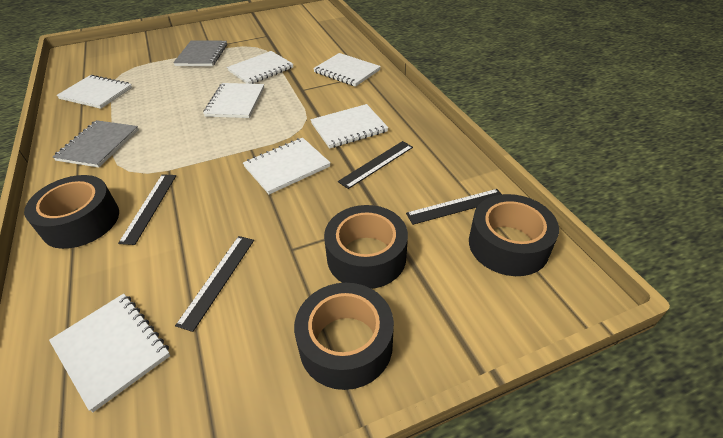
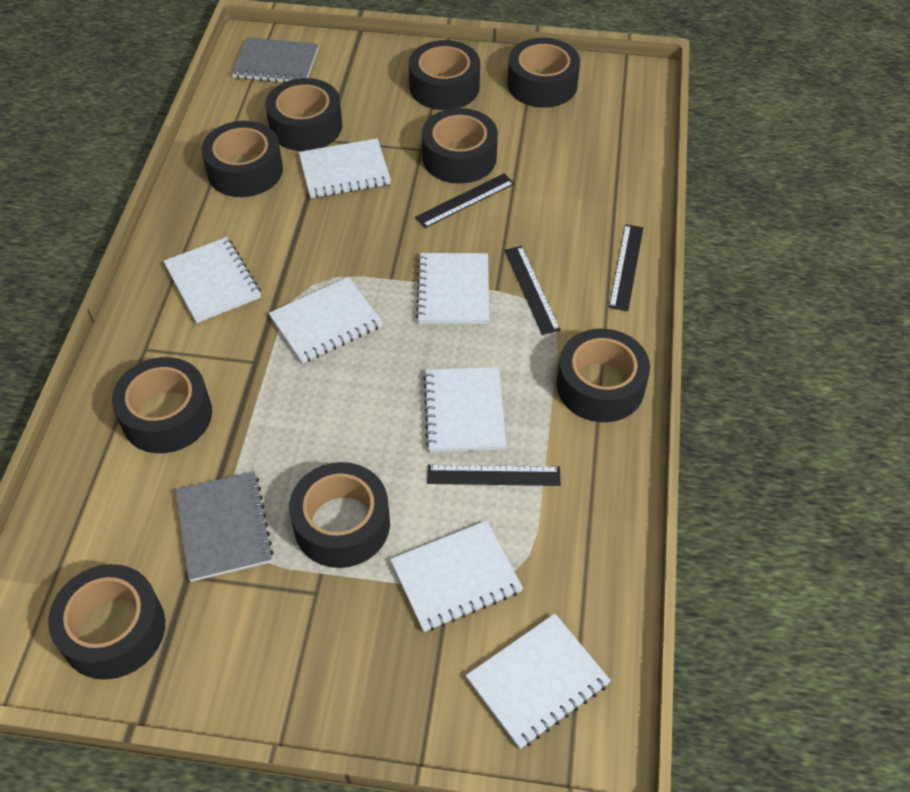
black tape: 4 -> 9

